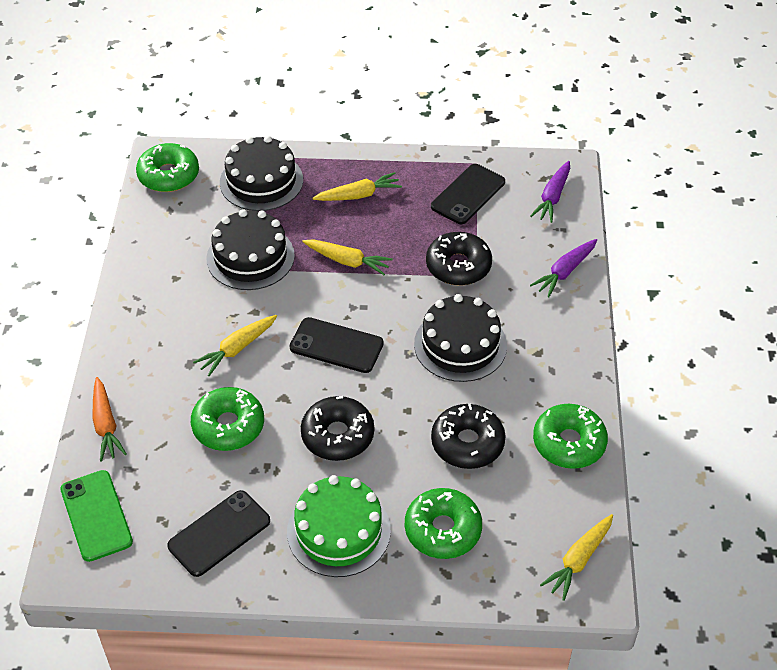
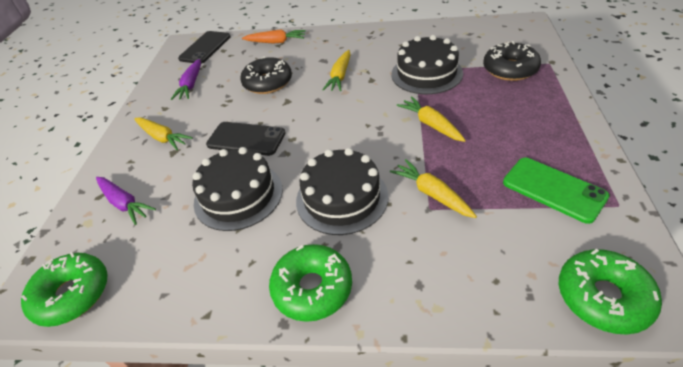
black donut: 3 -> 2
black phone: 3 -> 2
green cake: 1 -> 0
green donut: 4 -> 3

